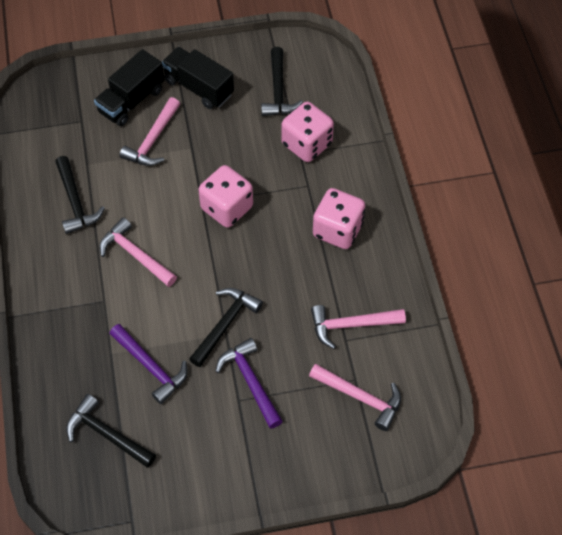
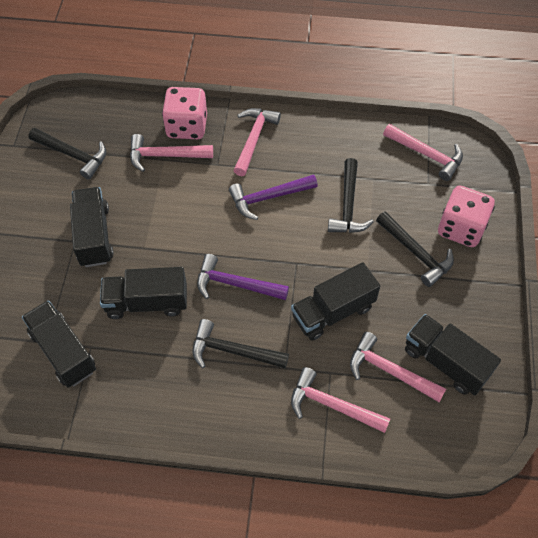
black truck: 2 -> 5
pink dice: 3 -> 2
pink hammer: 4 -> 5

